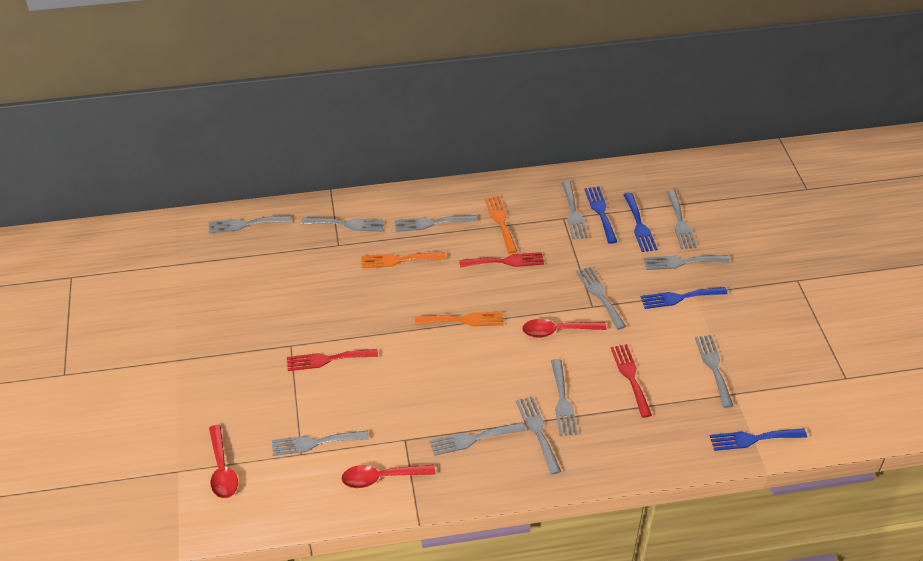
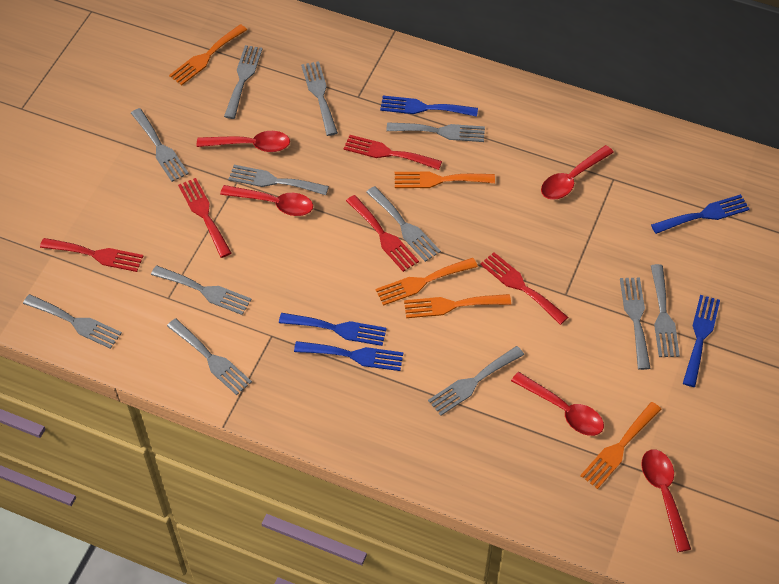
blue fork: 4 -> 5
orange fork: 3 -> 5
red fork: 3 -> 5
red spoon: 3 -> 5

